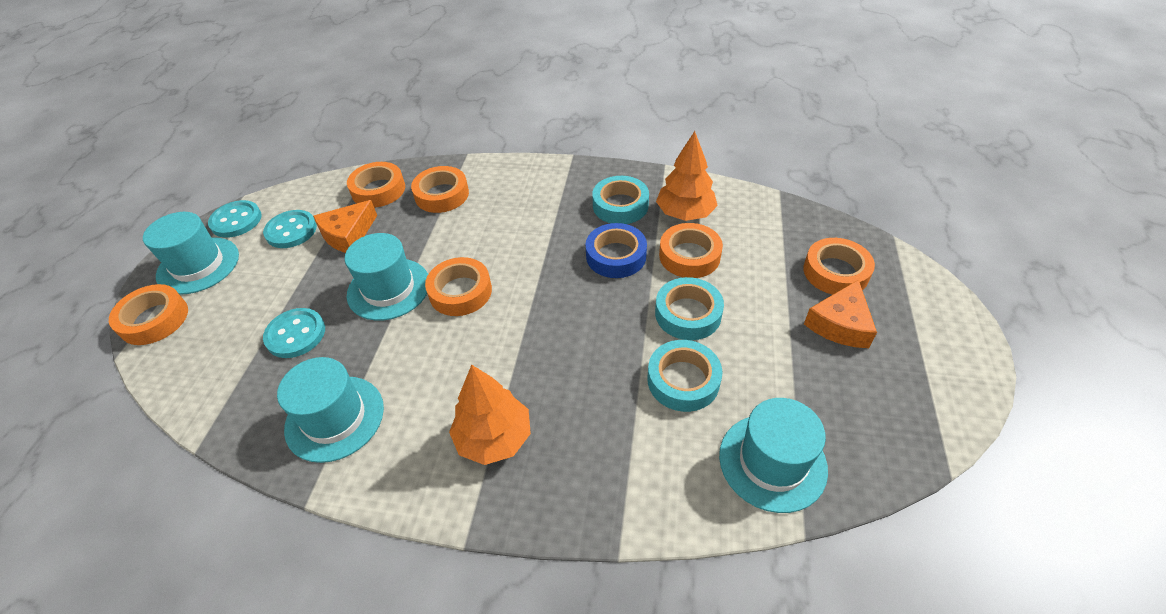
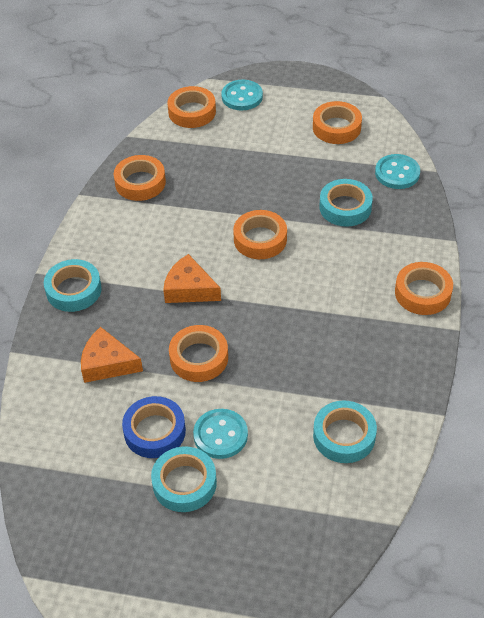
orange tree: 2 -> 0
turquoise hat: 4 -> 0
turquoise tape: 3 -> 4

